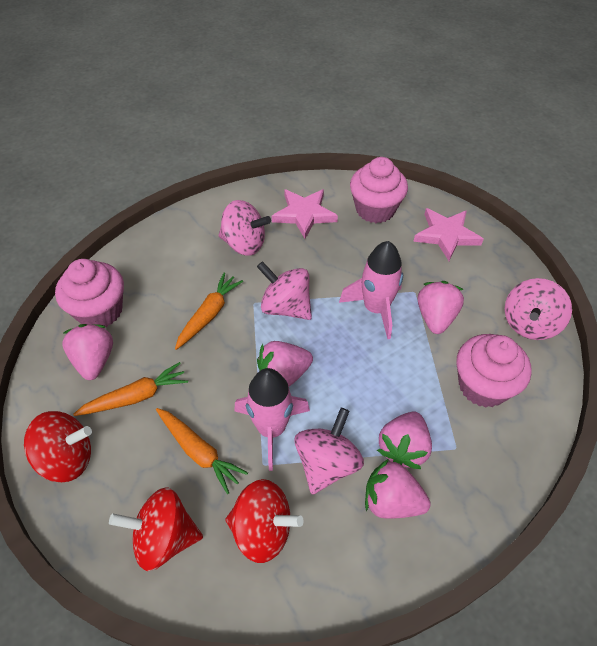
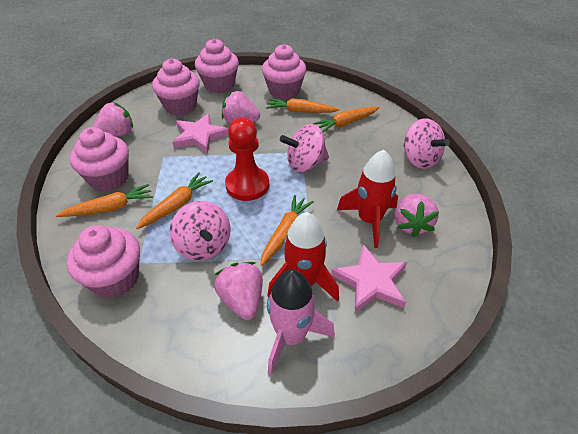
orange carrot: 3 -> 5
pink cupcake: 3 -> 5
pink rocket: 2 -> 1
pink spinning top: 4 -> 3
pink strawberry: 5 -> 4
red pawn: 0 -> 1
red rocket: 0 -> 2
red spinning top: 3 -> 0

